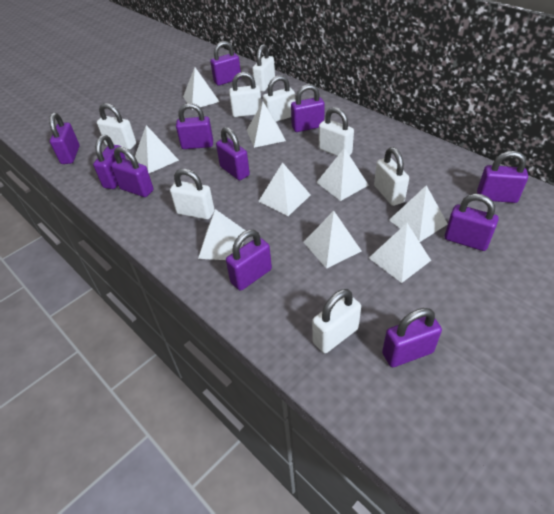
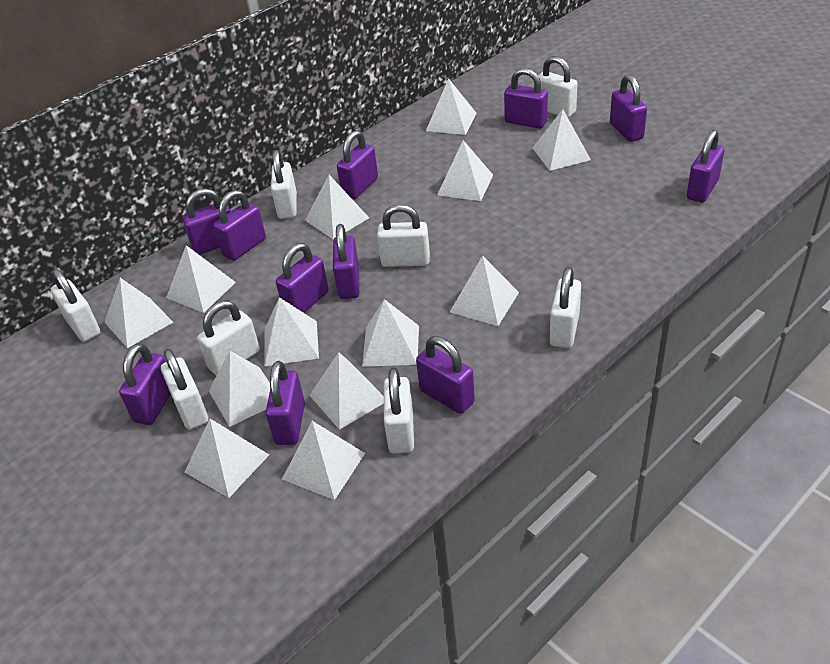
white pyramid: 9 -> 13

